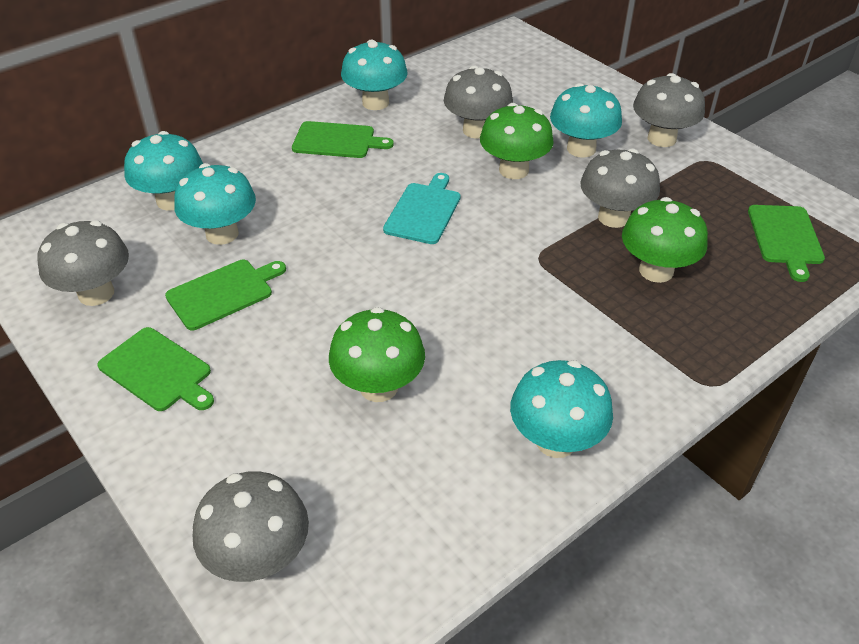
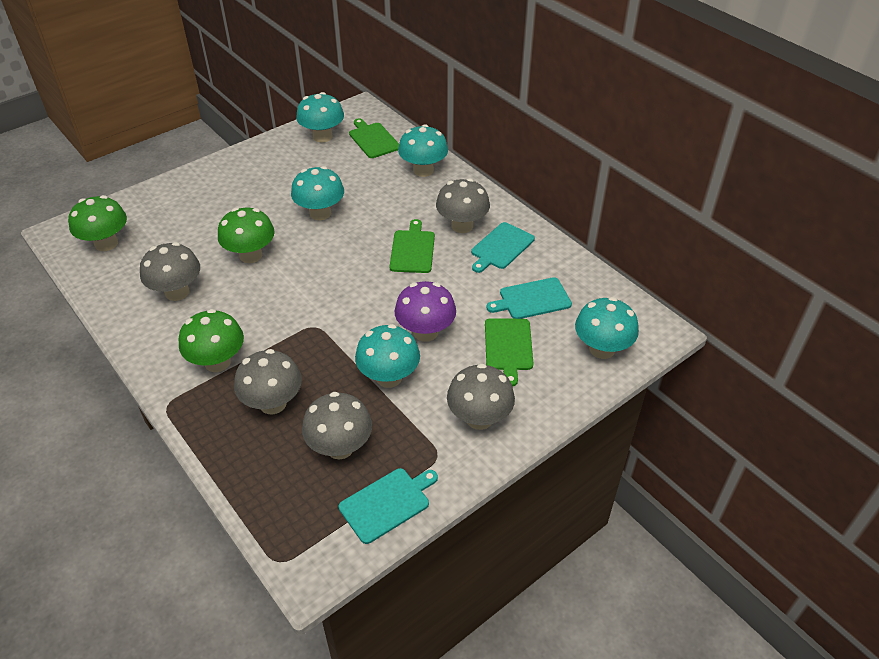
green cutting board: 4 -> 3
purple mushroom: 0 -> 1
turquoise cutting board: 1 -> 3

